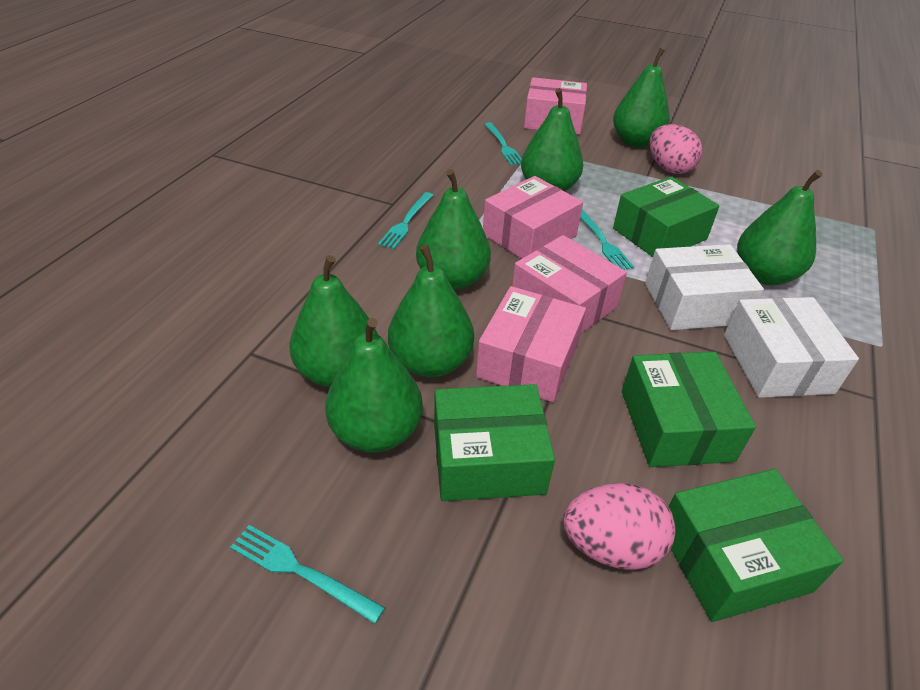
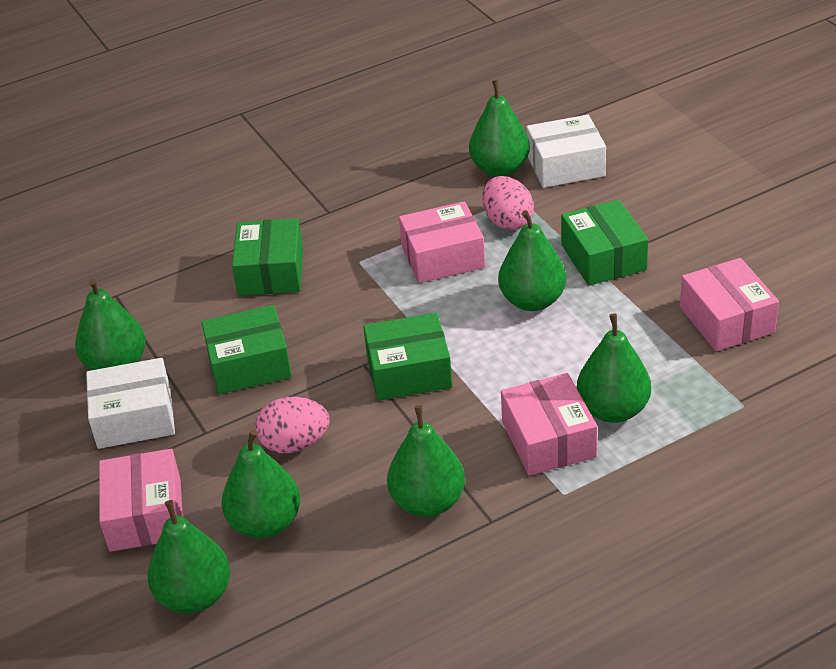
turquoise fork: 4 -> 0

